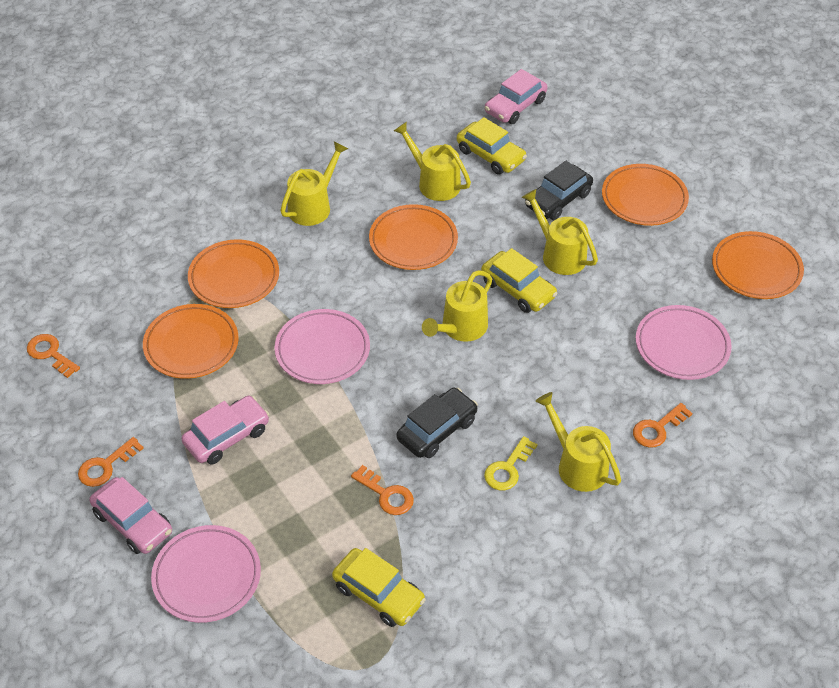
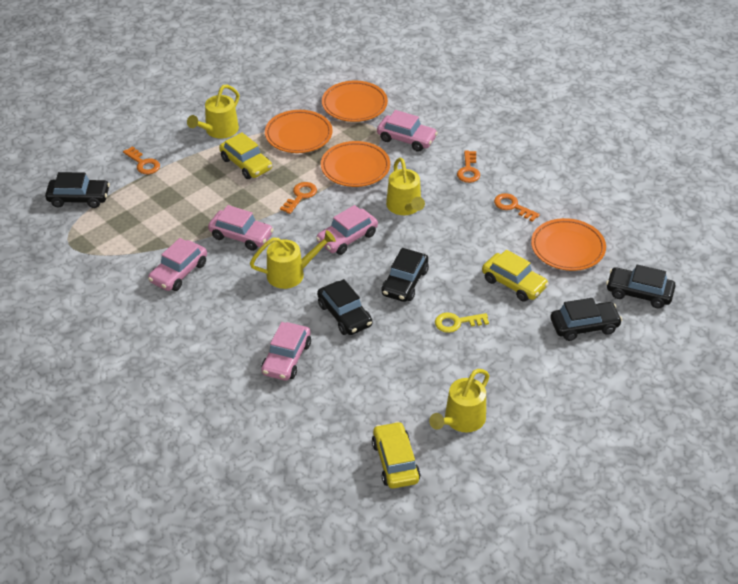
black car: 2 -> 5
orange plate: 5 -> 4
pink car: 3 -> 5
pink plate: 3 -> 0
yellow watering can: 5 -> 4

